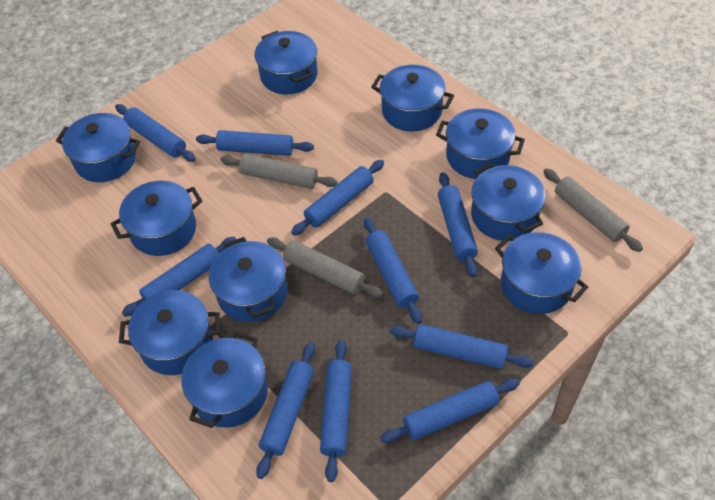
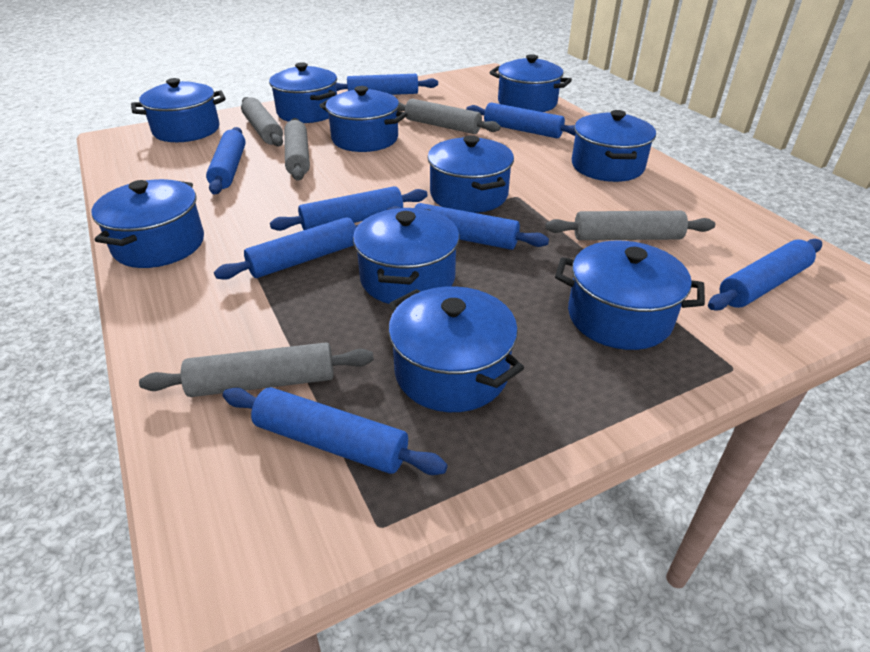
blue rolling pin: 10 -> 8
grey rolling pin: 3 -> 5

